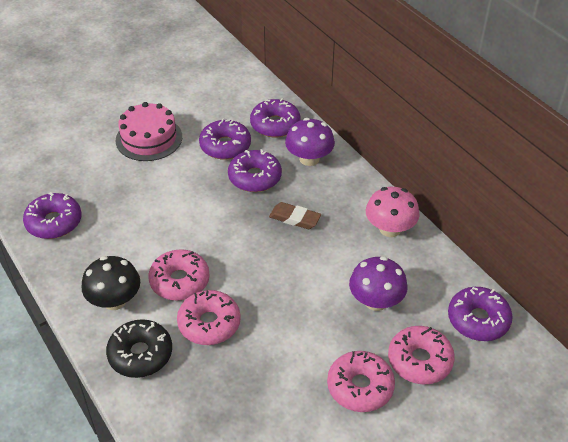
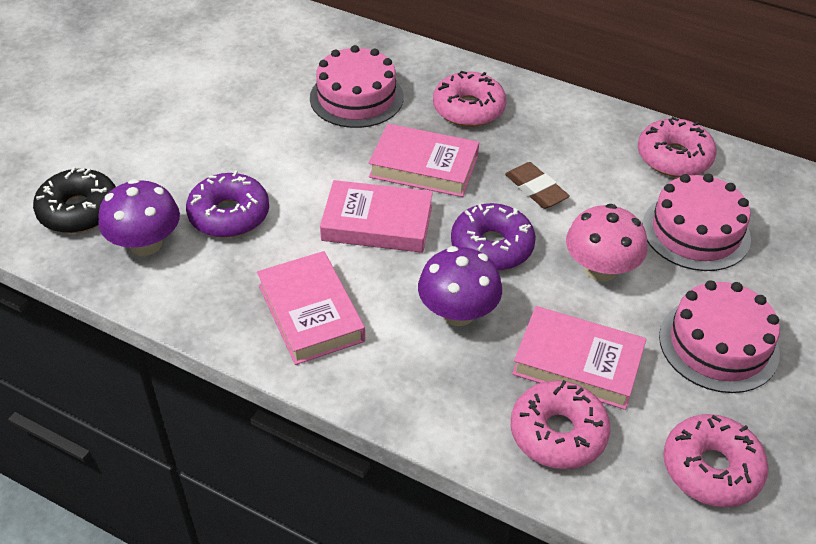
black mushroom: 1 -> 0
pink book: 0 -> 4
pink cake: 1 -> 3
purple donut: 5 -> 2

